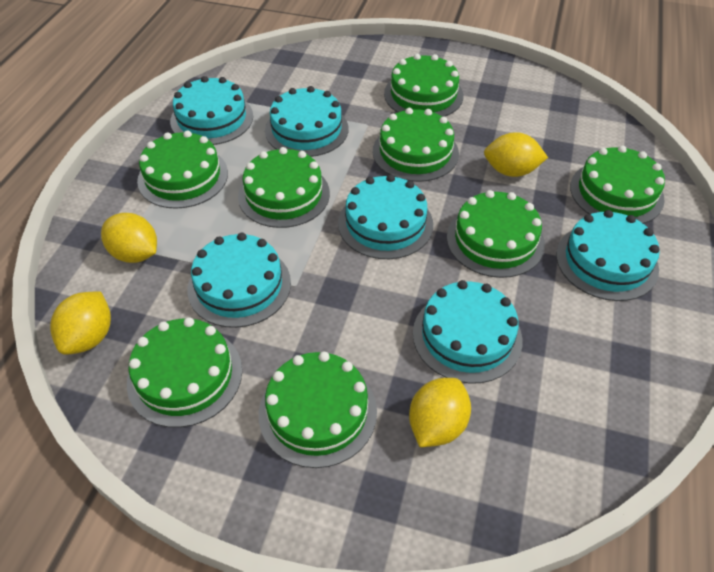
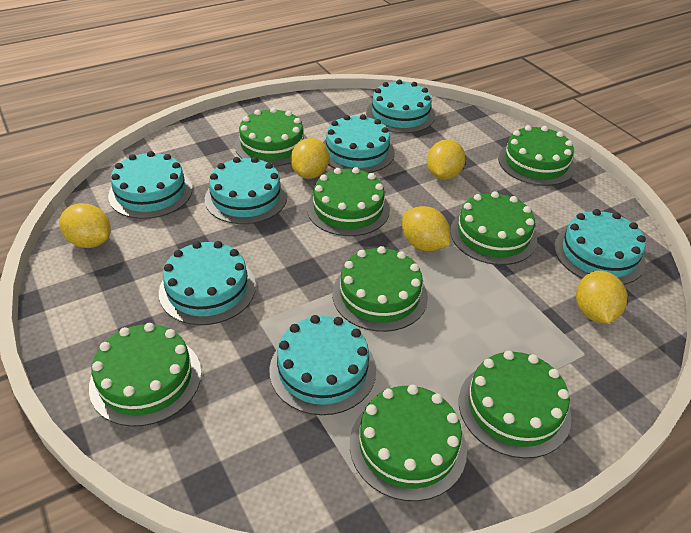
turquoise cake: 6 -> 7
yellow lemon: 4 -> 5

